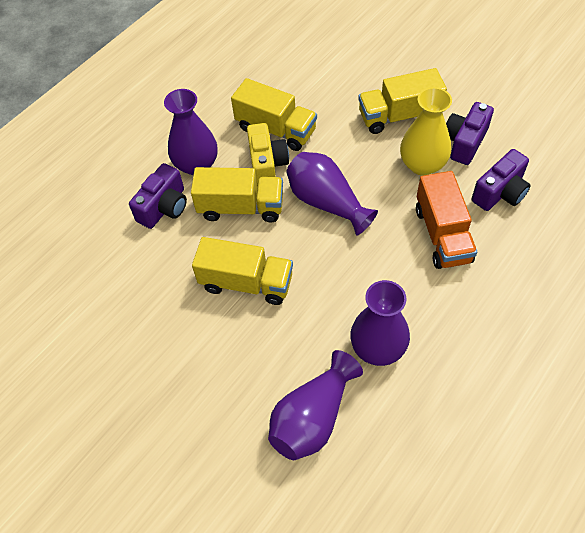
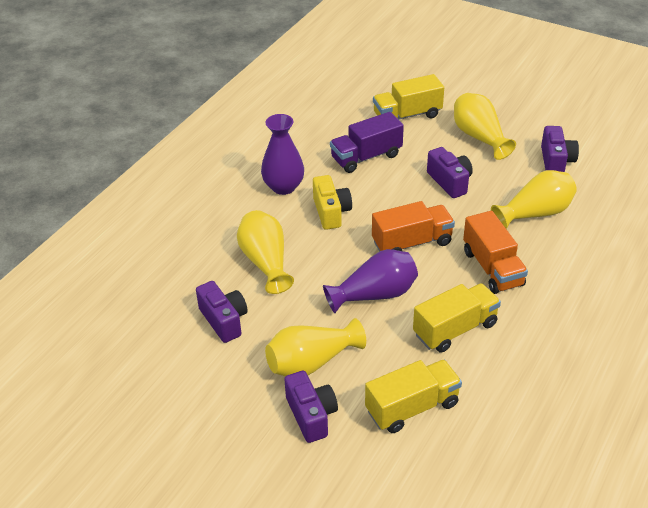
orange truck: 1 -> 2
purple camera: 3 -> 4
purple truck: 0 -> 1
purple vase: 4 -> 2
yellow truck: 4 -> 3
yellow vase: 1 -> 4

